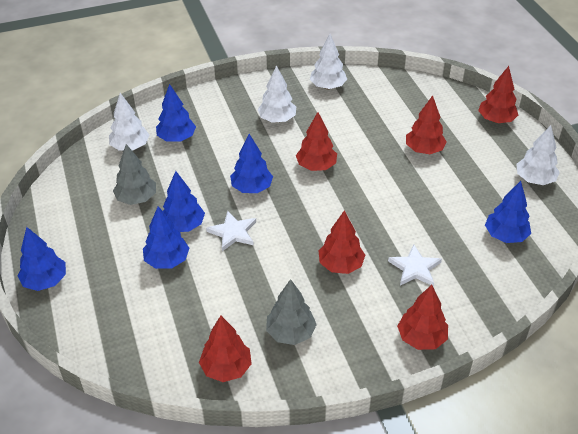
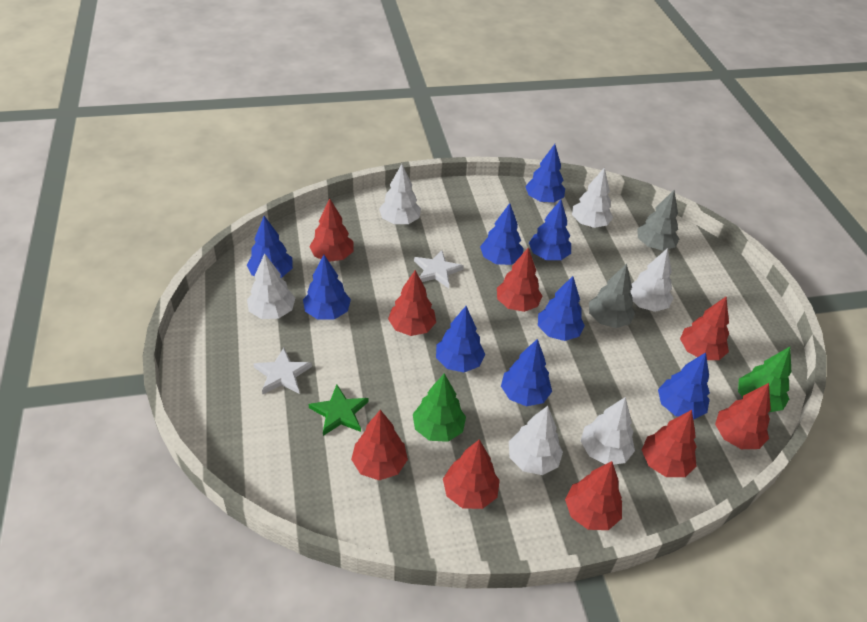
blue tree: 6 -> 9
green star: 0 -> 1
green tree: 0 -> 2
red tree: 6 -> 9
white tree: 4 -> 6

